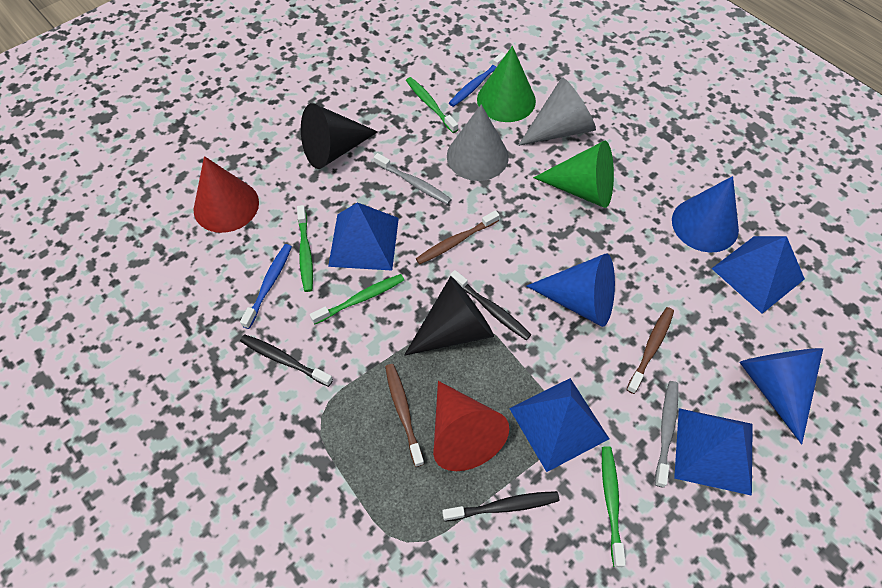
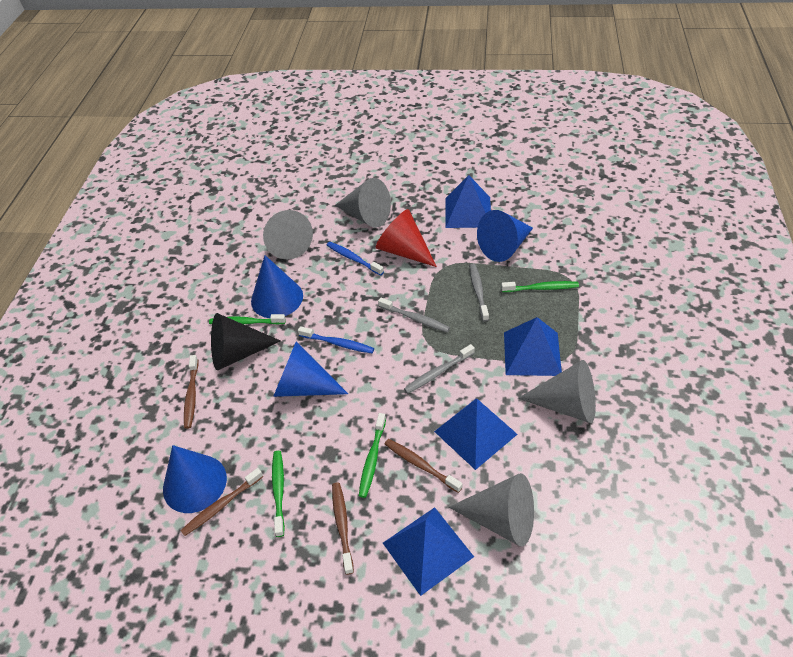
black cone: 2 -> 1
black toothbrush: 3 -> 0
blue cone: 3 -> 4
brown toothbrush: 3 -> 4
green cone: 2 -> 0
grey cone: 2 -> 4
grey toothbrush: 2 -> 3
red cone: 2 -> 1

